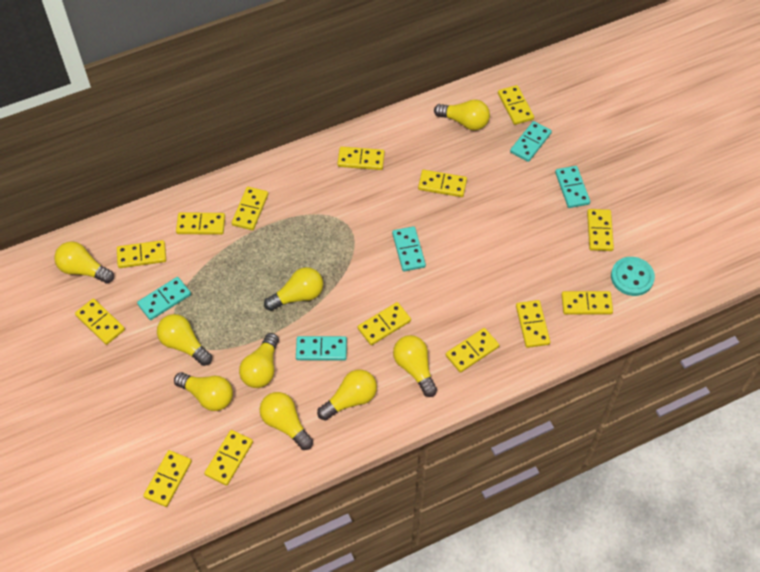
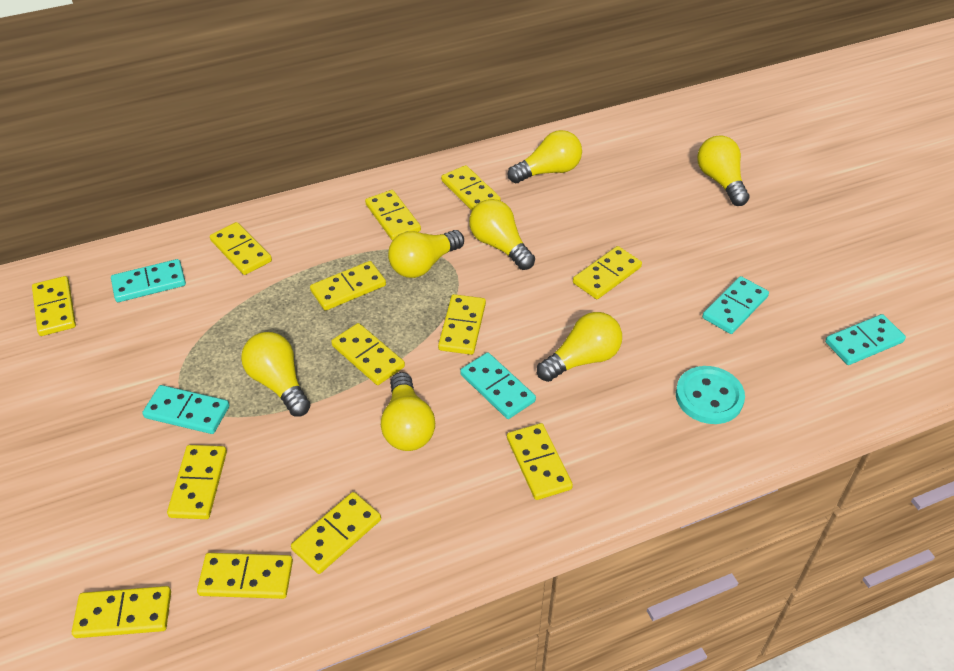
yellow domino: 14 -> 13
yellow light bulb: 9 -> 7

